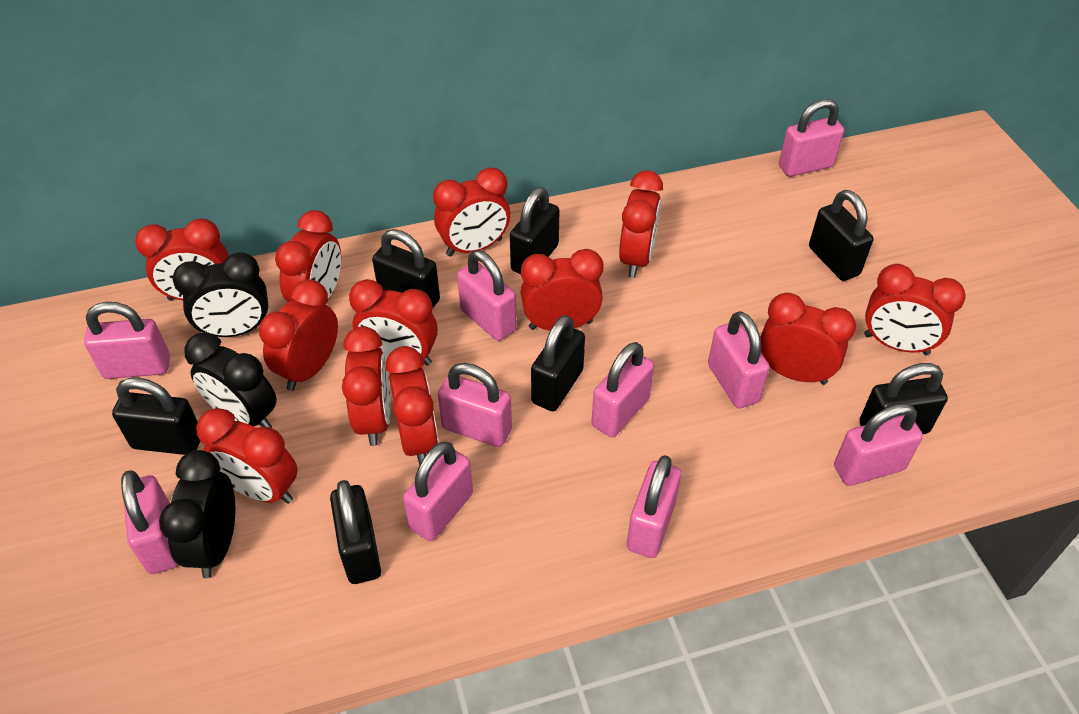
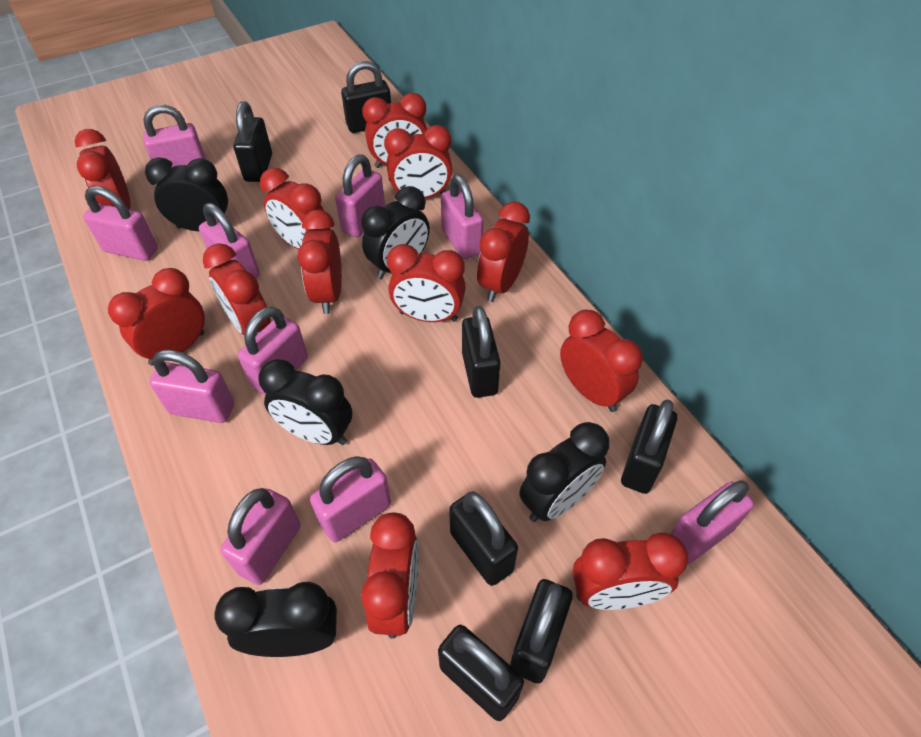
black clock: 3 -> 5

